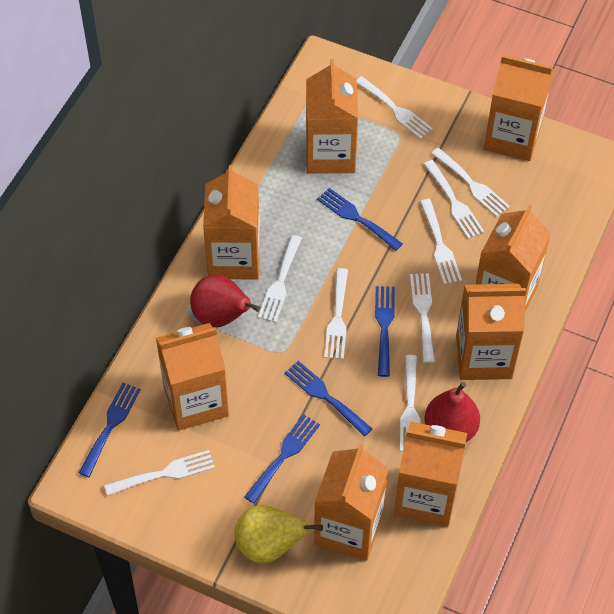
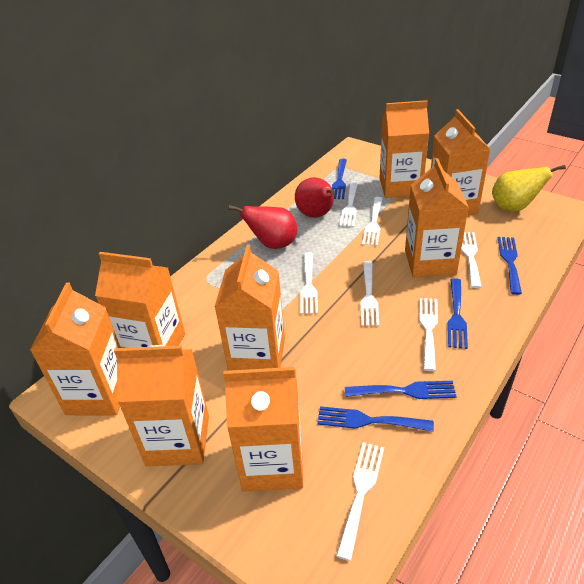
white fork: 9 -> 7

